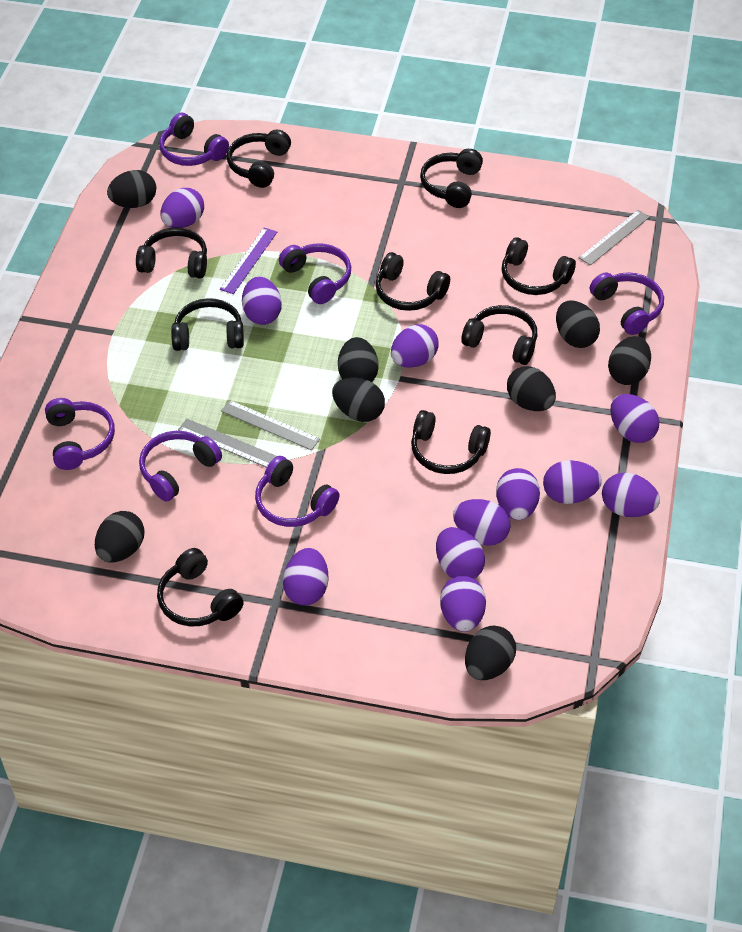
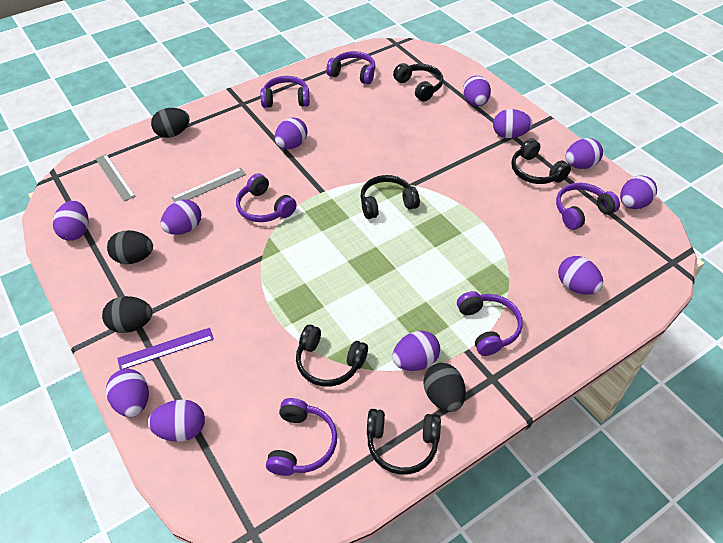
black egg: 8 -> 4
black headphones: 9 -> 5
grey ruler: 3 -> 2

